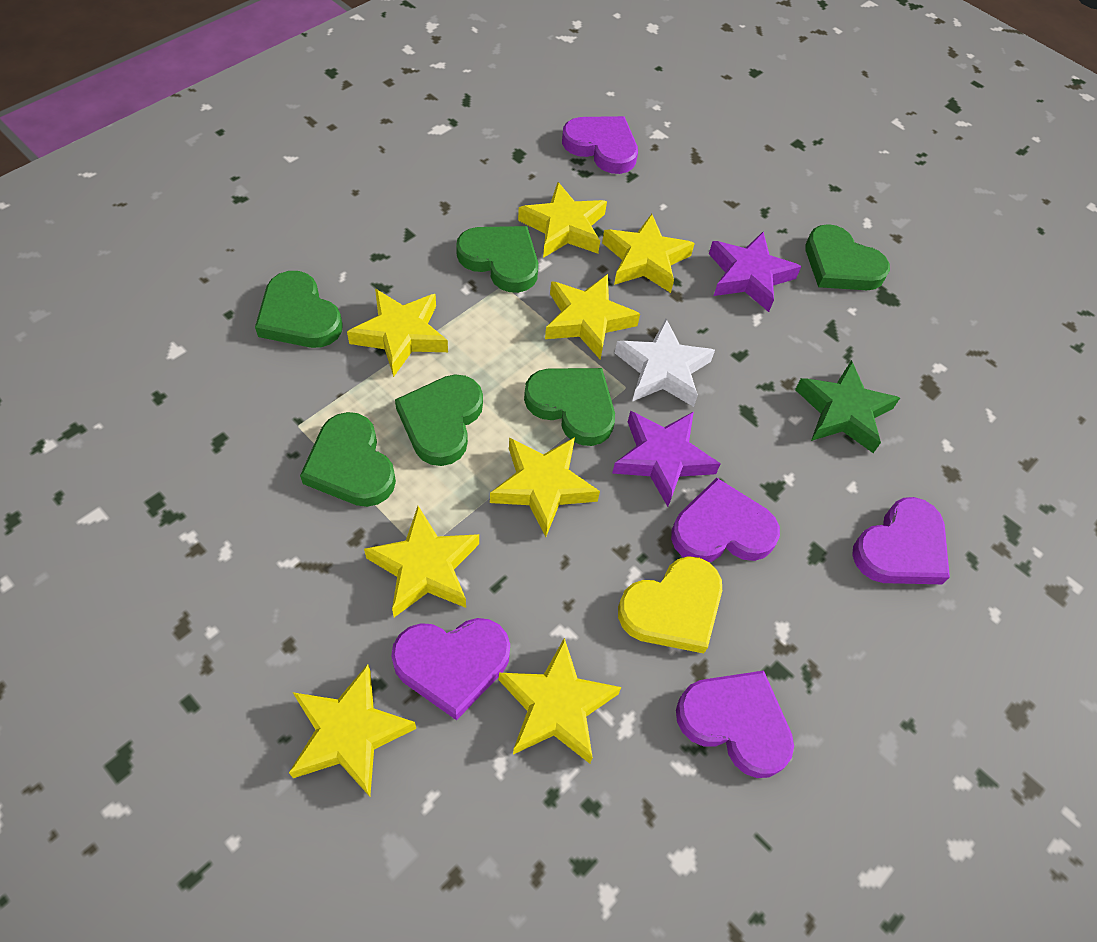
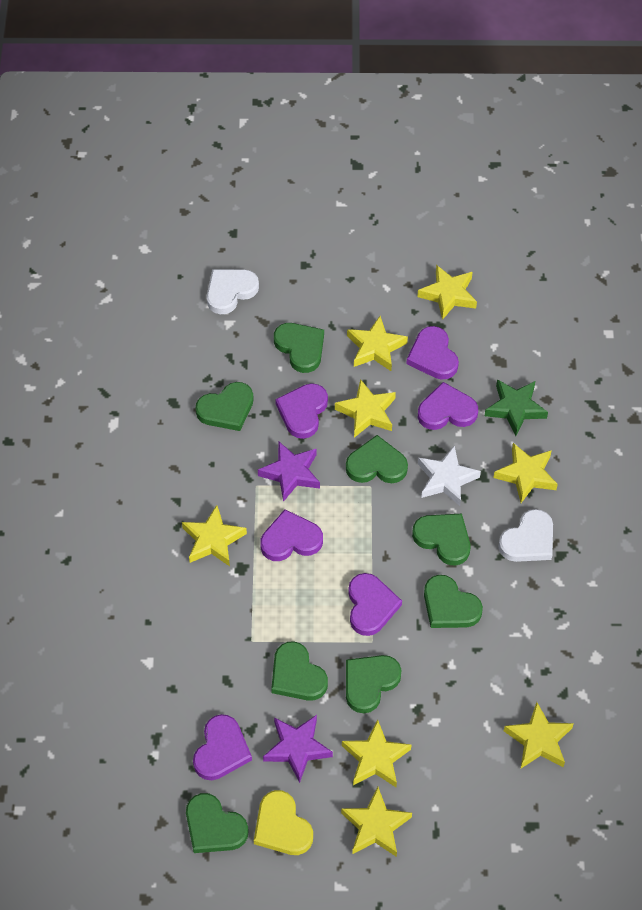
green heart: 6 -> 8
purple heart: 5 -> 6
white heart: 0 -> 2

